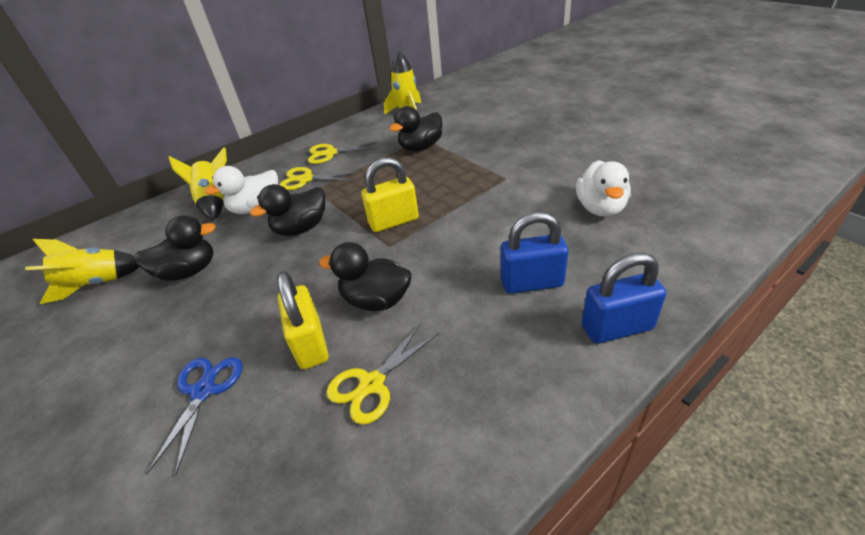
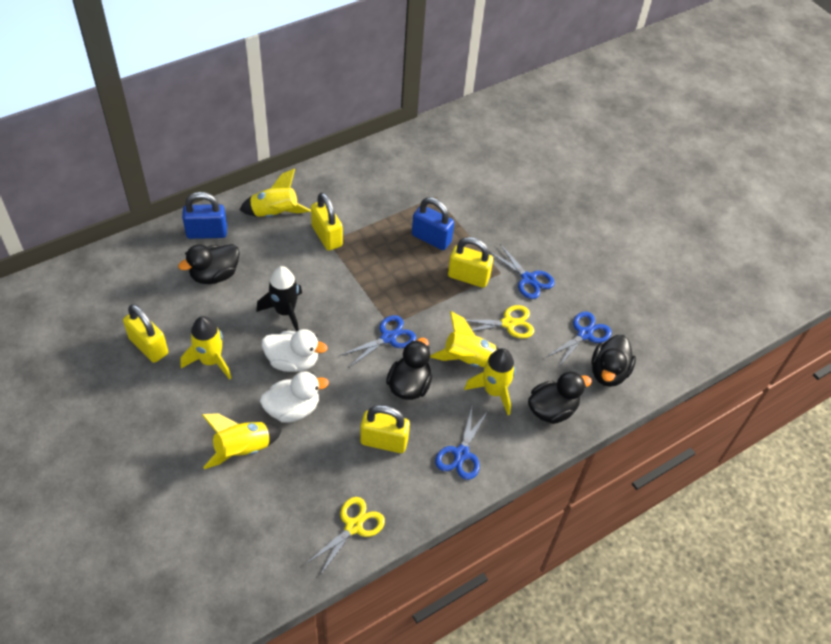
black rocket: 0 -> 1
blue scissors: 1 -> 4
yellow padlock: 2 -> 4
yellow rocket: 3 -> 5
yellow scissors: 3 -> 2

